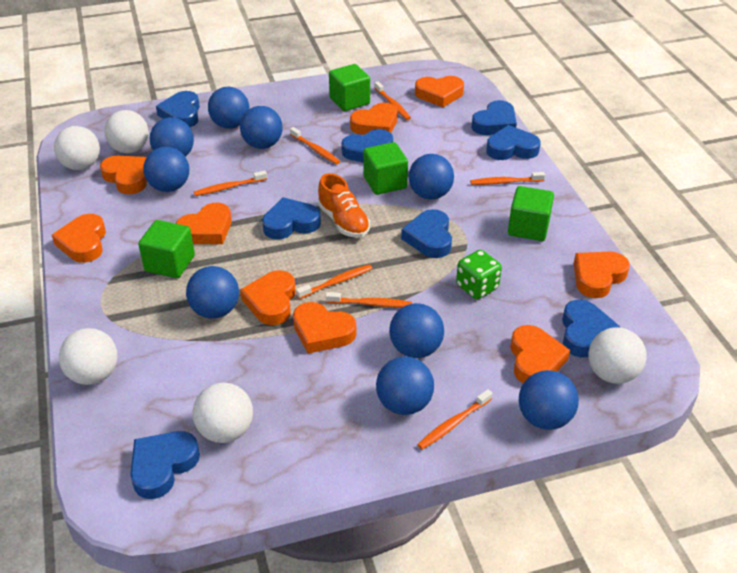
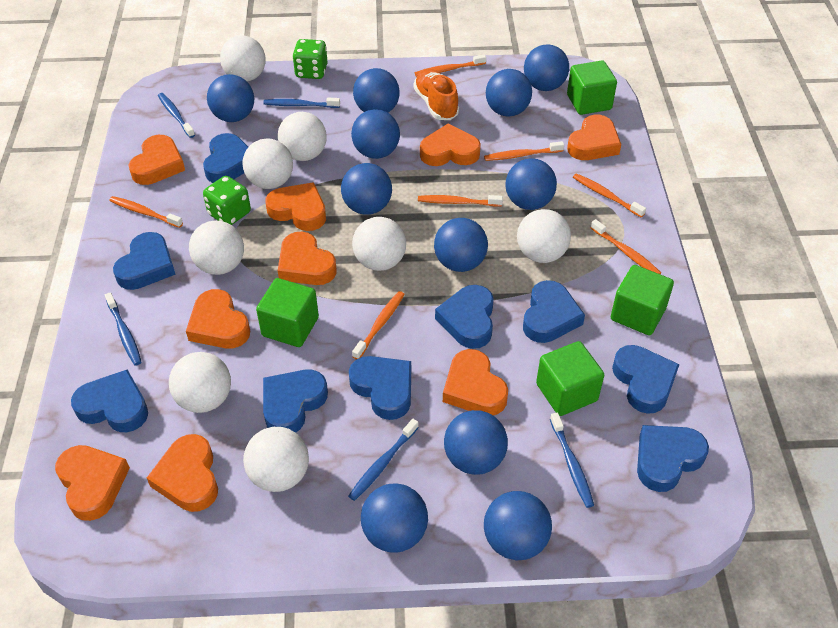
blue ball: 9 -> 11
blue heart: 8 -> 9
blue toothbrush: 0 -> 5
green dice: 1 -> 2
white ball: 5 -> 8

